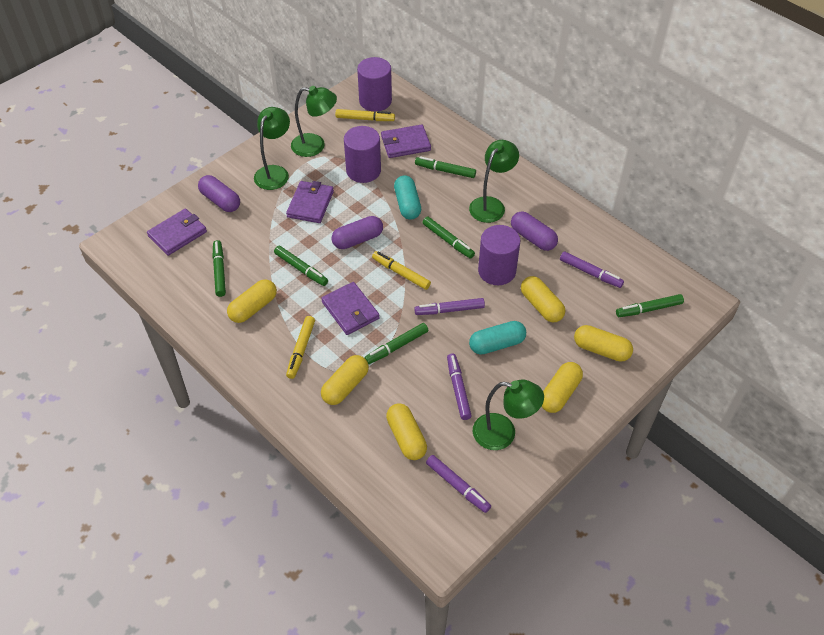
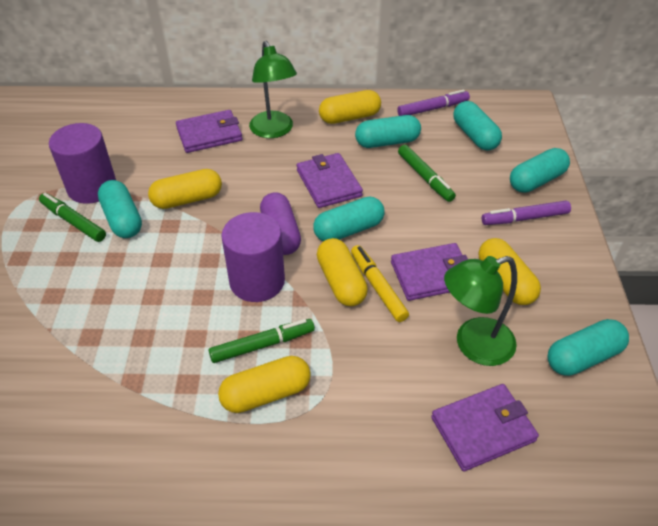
green lamp: 4 -> 2
green marker: 6 -> 3
purple capsule: 3 -> 1
purple cylinder: 3 -> 2
purple marker: 4 -> 2
turquoise capsule: 2 -> 6
yellow capsule: 6 -> 5
yellow marker: 3 -> 1

